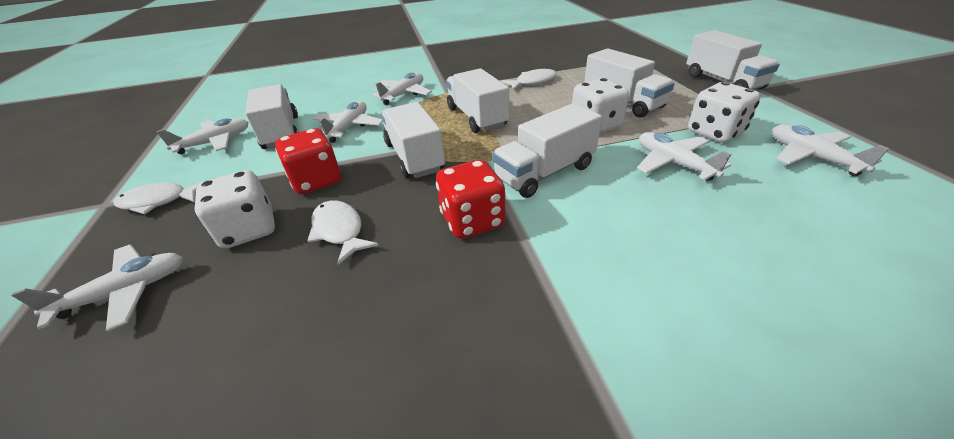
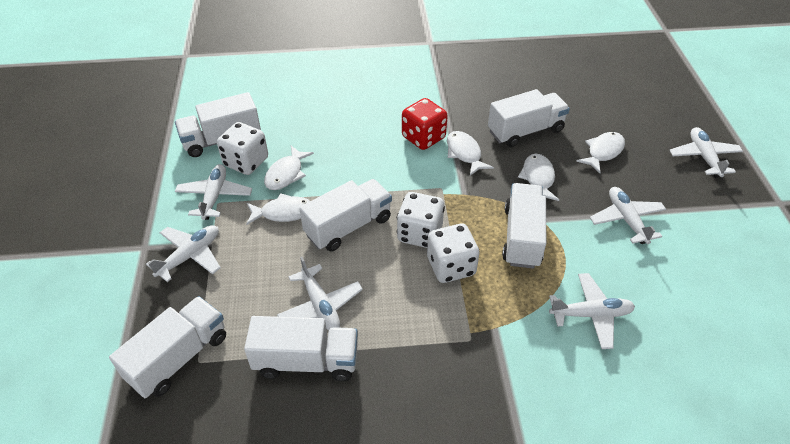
red dice: 2 -> 1
white fish: 3 -> 5

